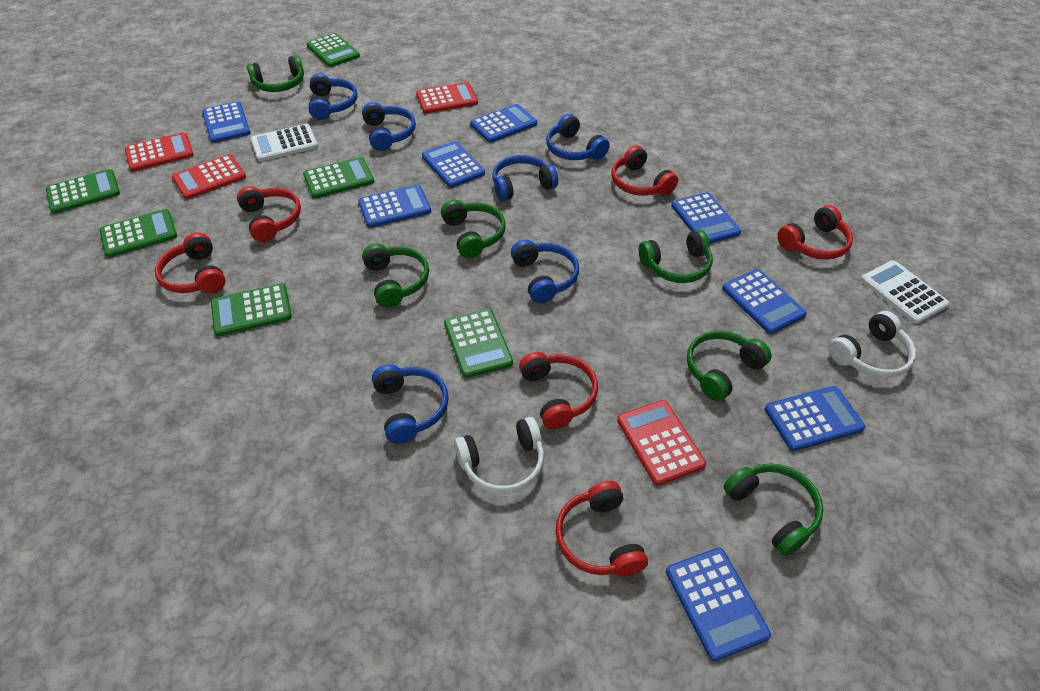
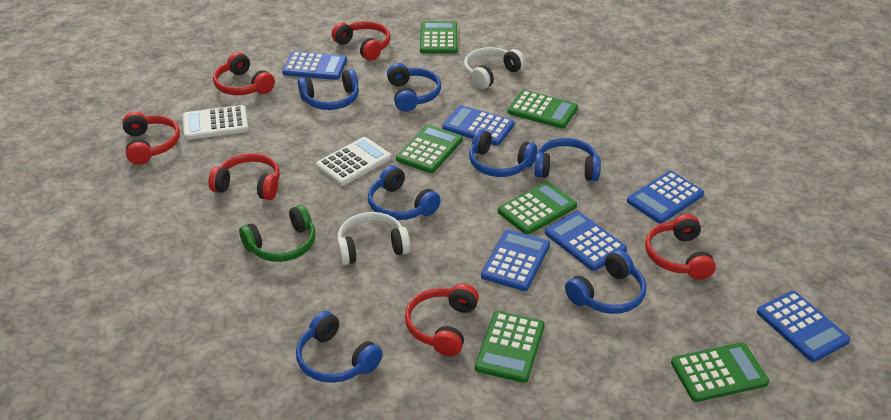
blue calculator: 8 -> 6
blue headphones: 6 -> 7
green headphones: 6 -> 1
red calculator: 4 -> 0

